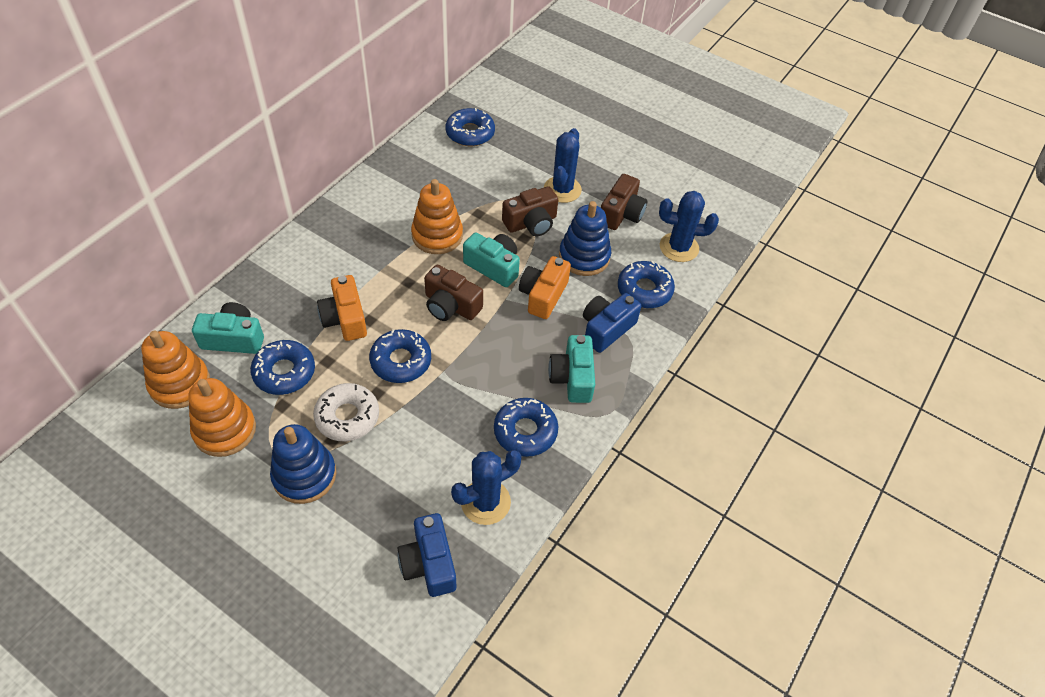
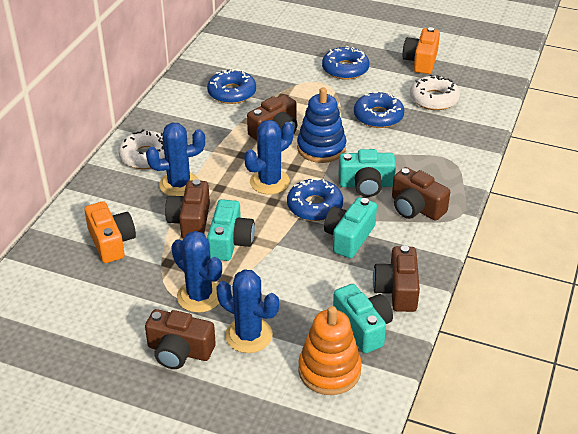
blue cactus: 3 -> 4
blue camera: 2 -> 0
blue donut: 5 -> 4
blue stacking toy: 2 -> 1
brown camera: 3 -> 5
orange stacking toy: 3 -> 1
turquoise camera: 3 -> 4
white donut: 1 -> 2

